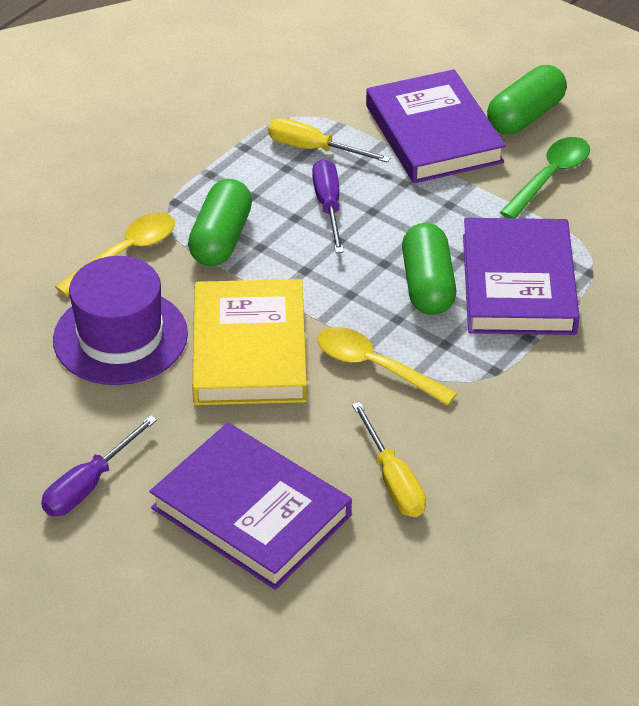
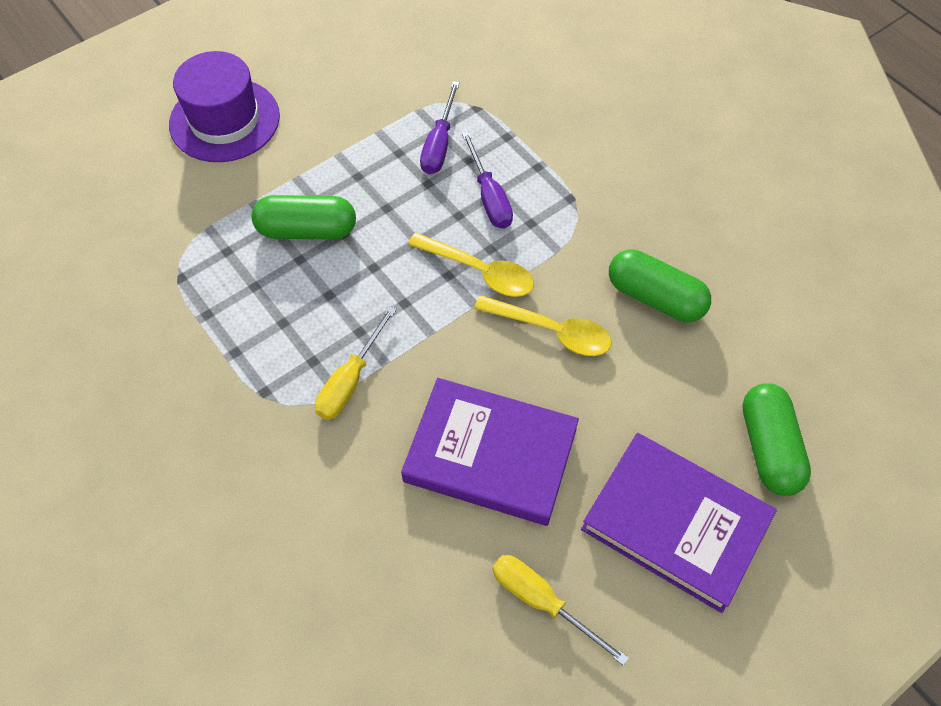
green spoon: 1 -> 0
purple book: 3 -> 2
yellow book: 1 -> 0

